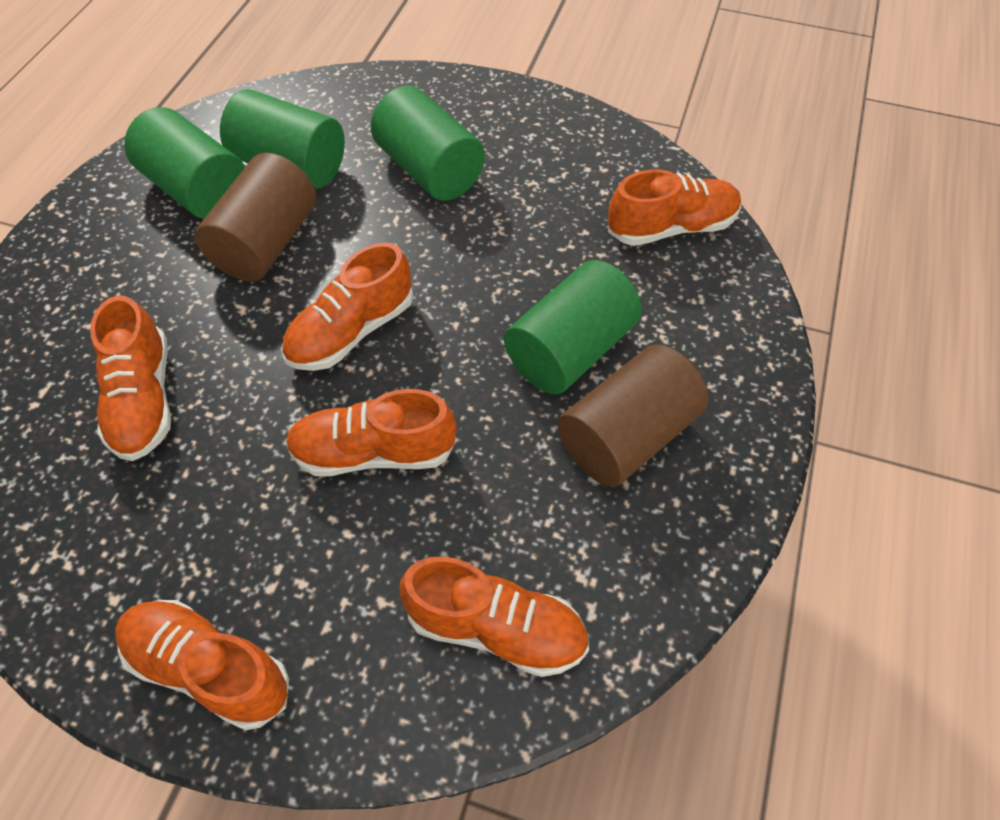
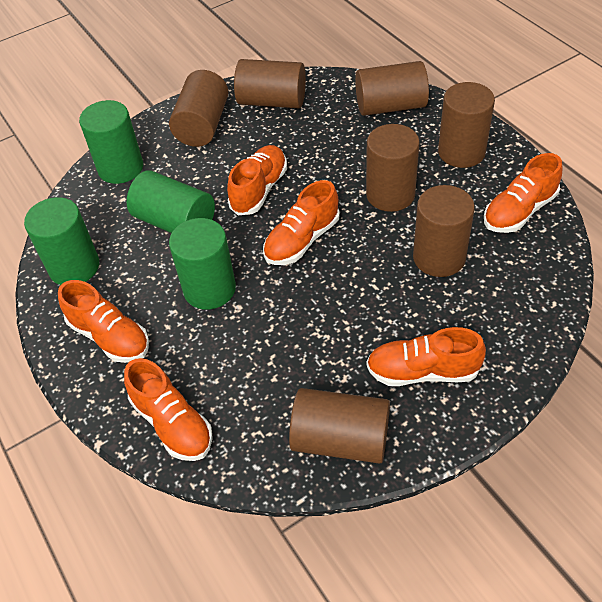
brown cylinder: 2 -> 7

